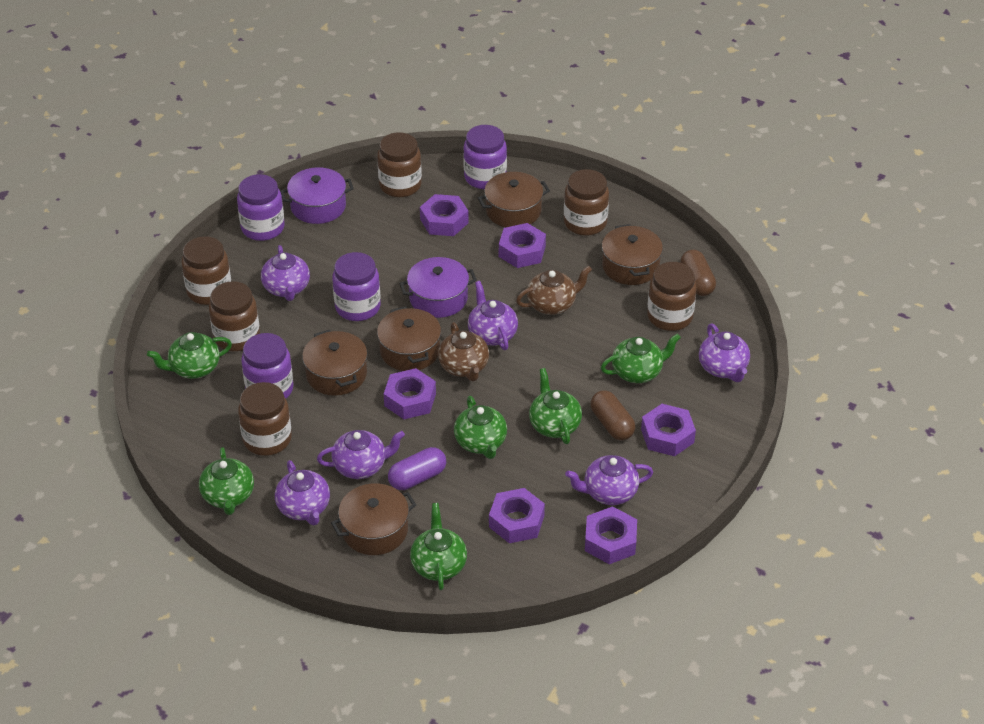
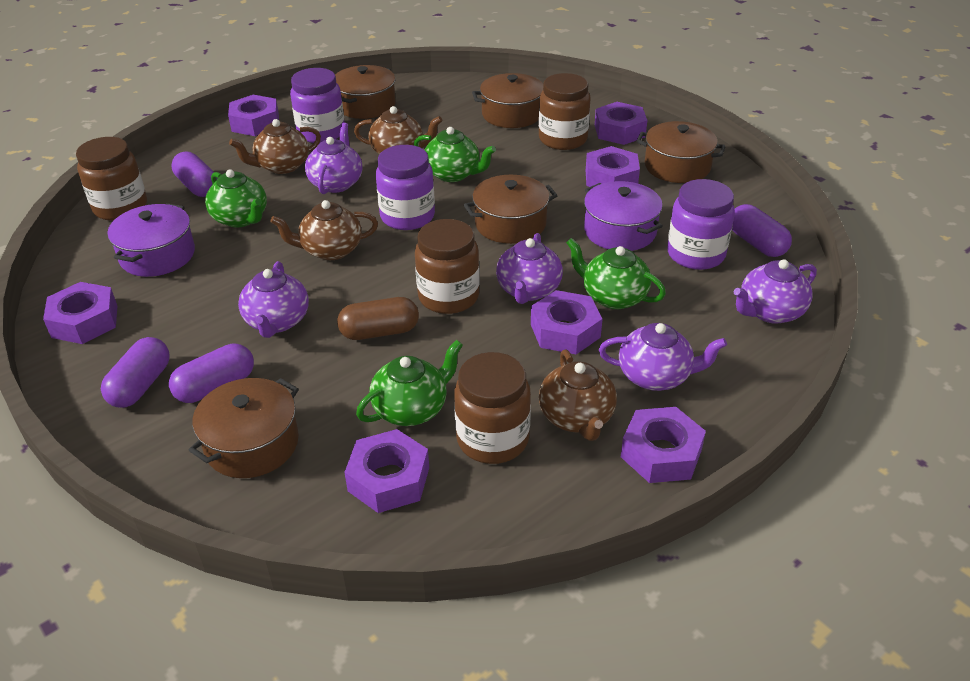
brown capsule: 2 -> 1
brown jar: 6 -> 4
brown teapot: 2 -> 4
green teapot: 6 -> 4
purple capsule: 1 -> 4
purple jar: 4 -> 3
purple nut: 6 -> 7
purple teapot: 6 -> 5

